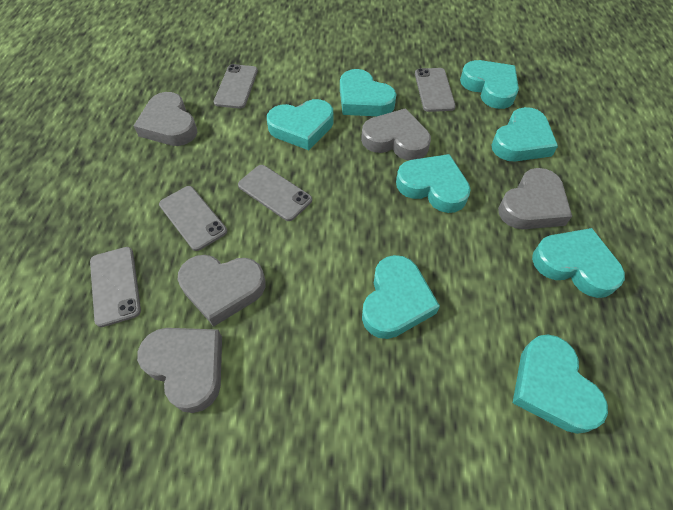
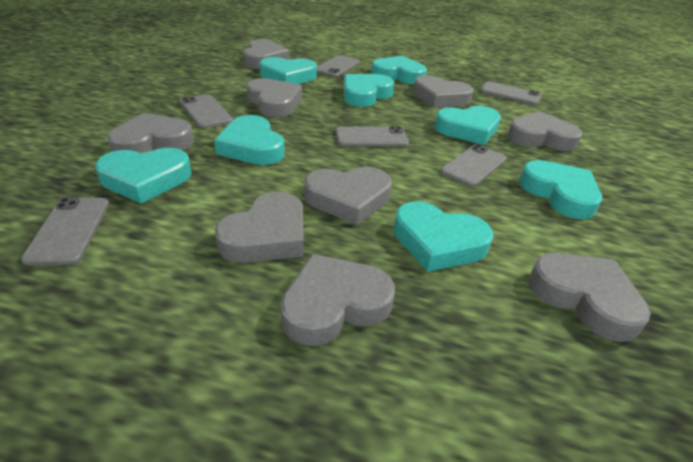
grey heart: 5 -> 9
grey phone: 5 -> 6

